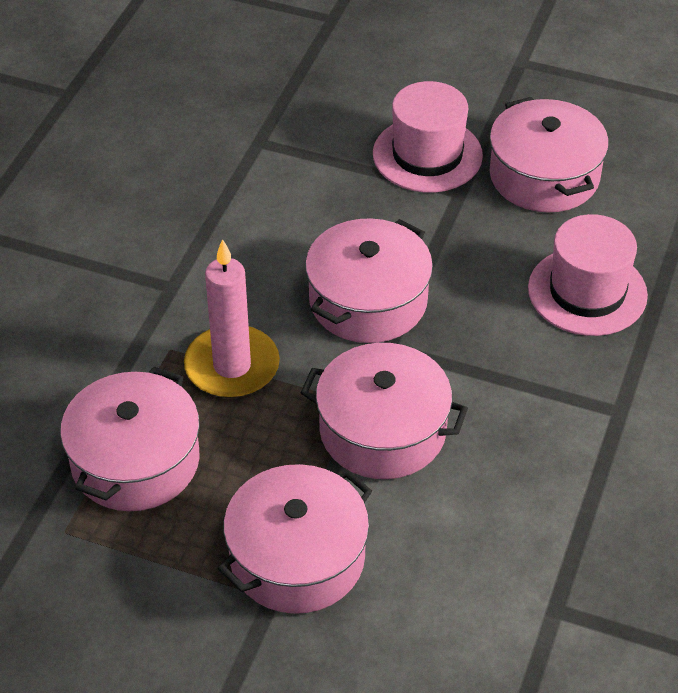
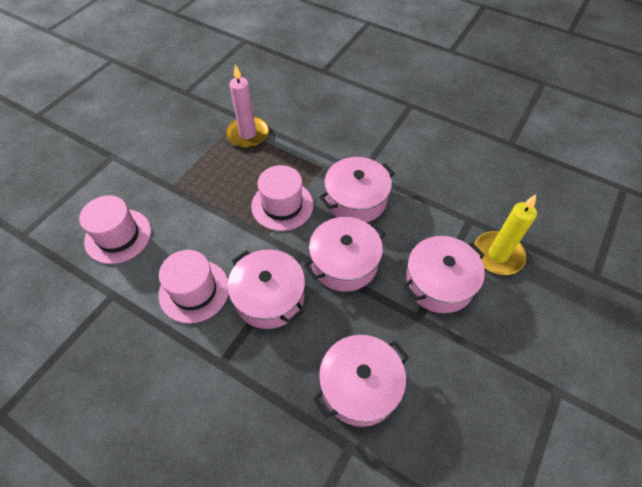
pink hat: 2 -> 3
yellow candle: 0 -> 1

